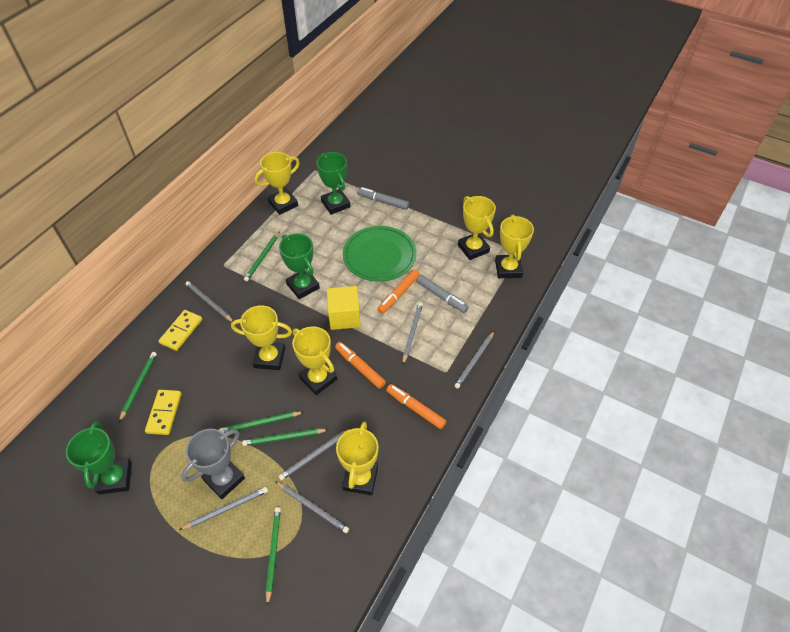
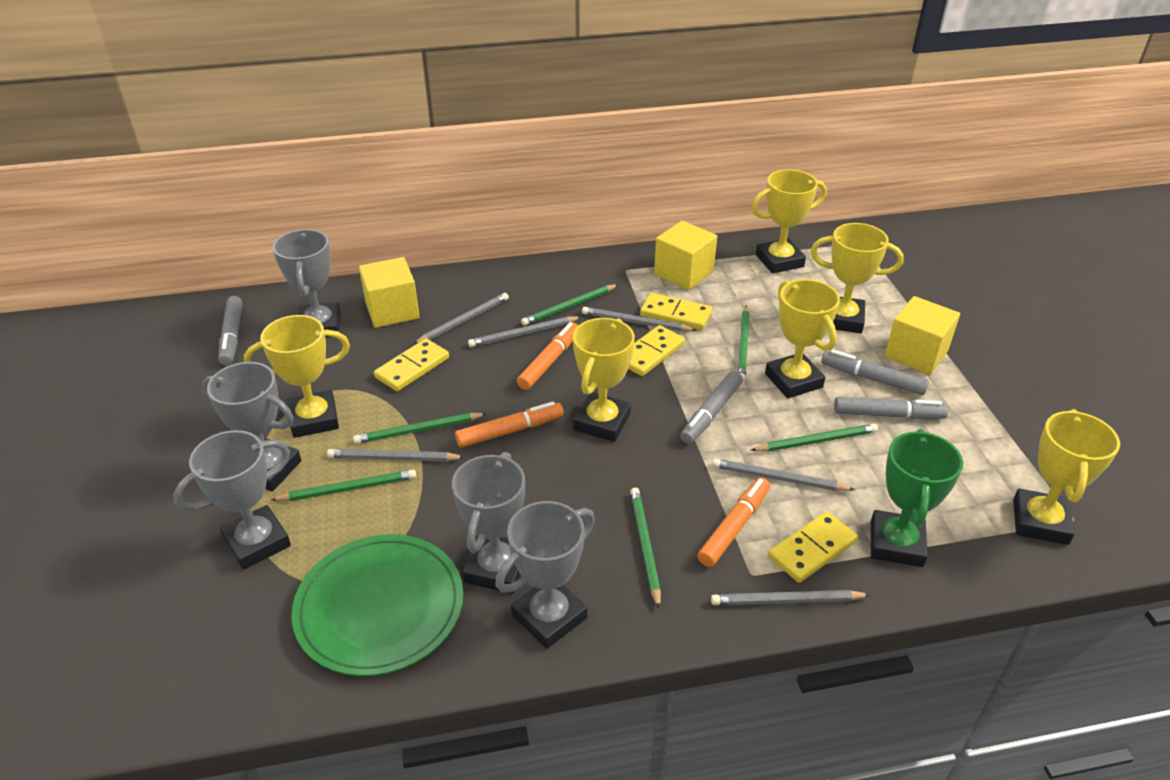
green pencil: 5 -> 6
green trophy: 3 -> 1
grey marker: 2 -> 4
grey trophy: 1 -> 5
yellow cube: 1 -> 3
yellow domino: 2 -> 4

